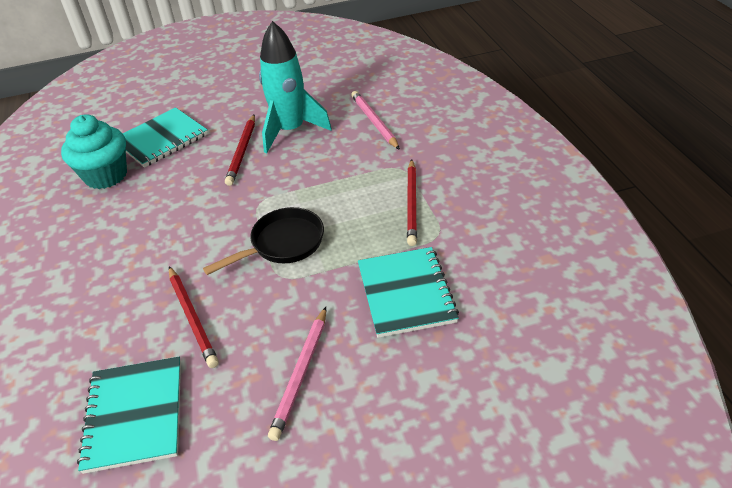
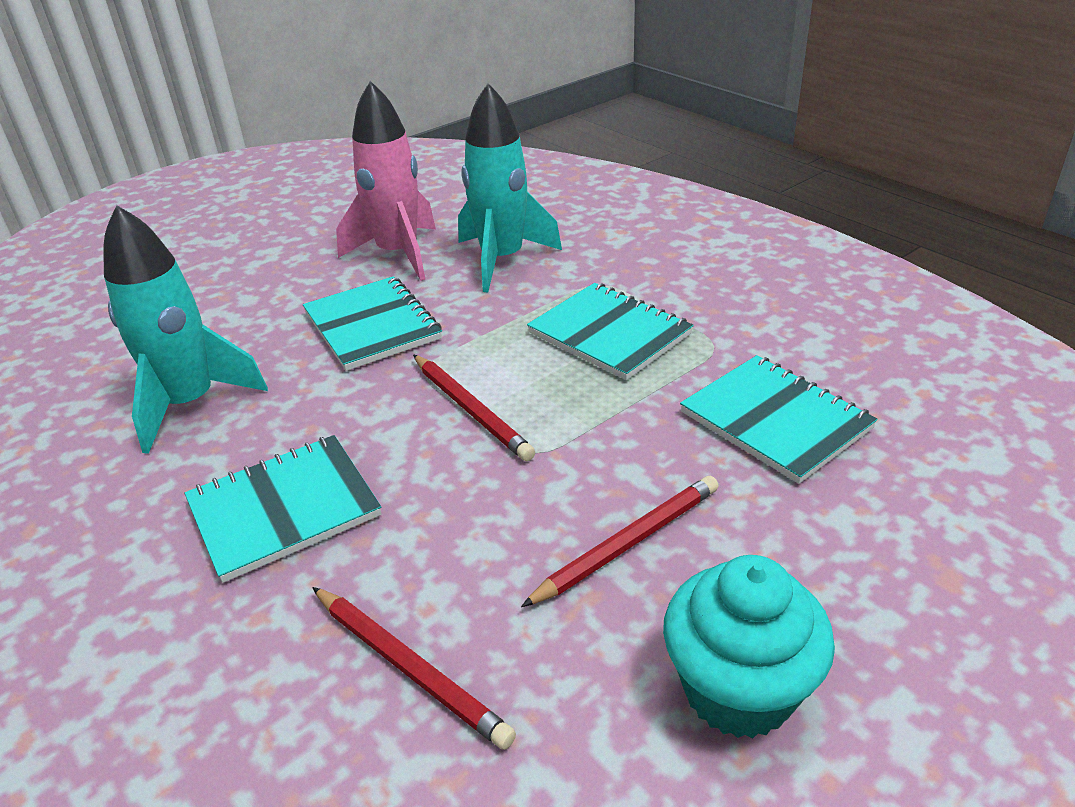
black pan: 1 -> 0
pink pencil: 2 -> 0
pink rocket: 0 -> 1
turquoise notebook: 3 -> 4
turquoise rocket: 1 -> 2

